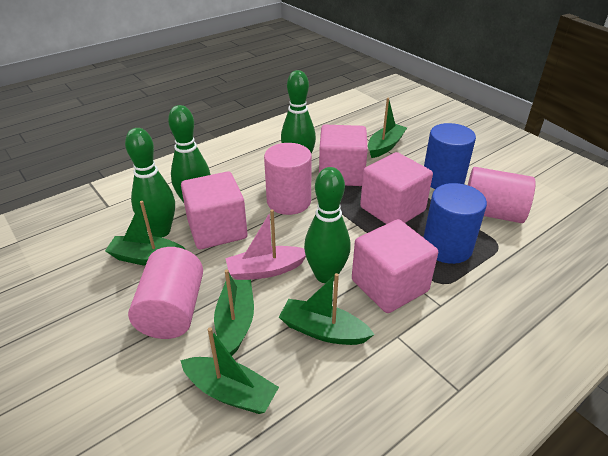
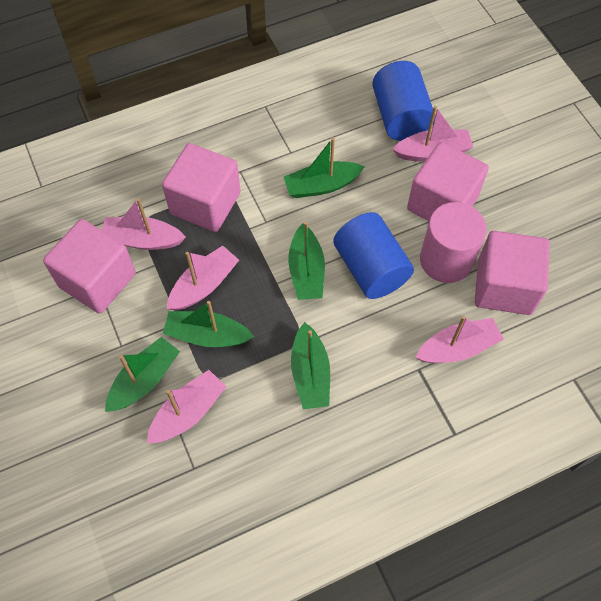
green bowling pin: 4 -> 0
pink boat: 1 -> 5
pink cylinder: 3 -> 1

